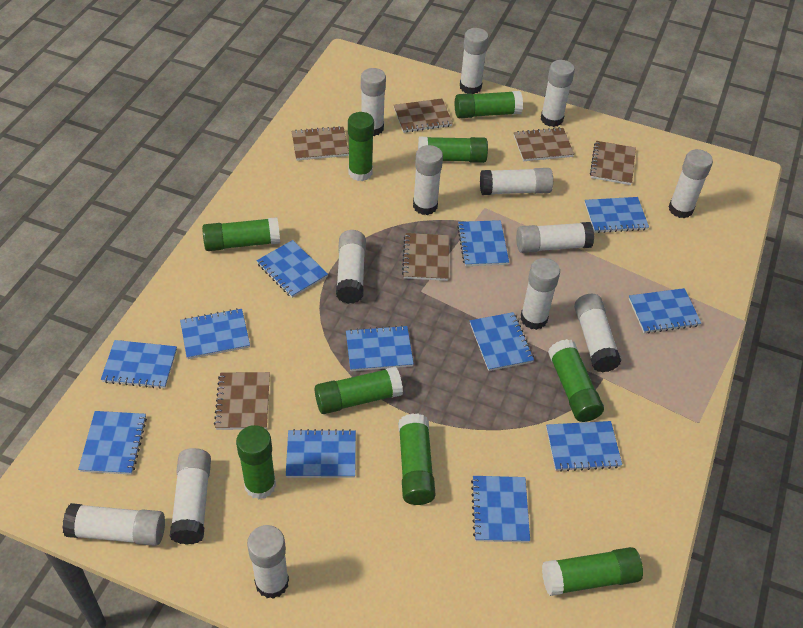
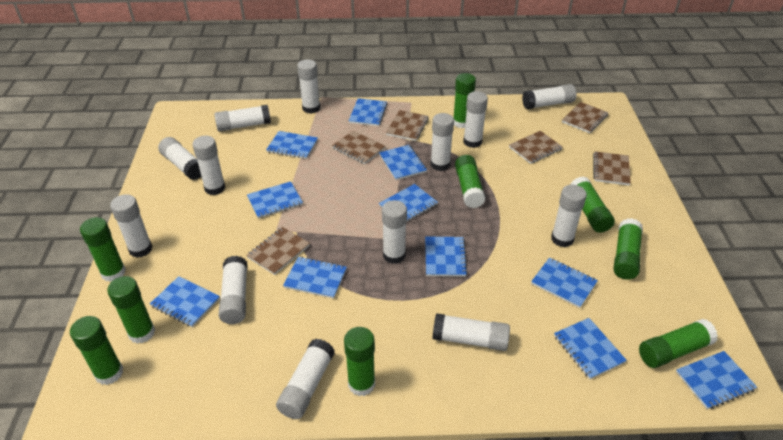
blue notebook: 12 -> 11

